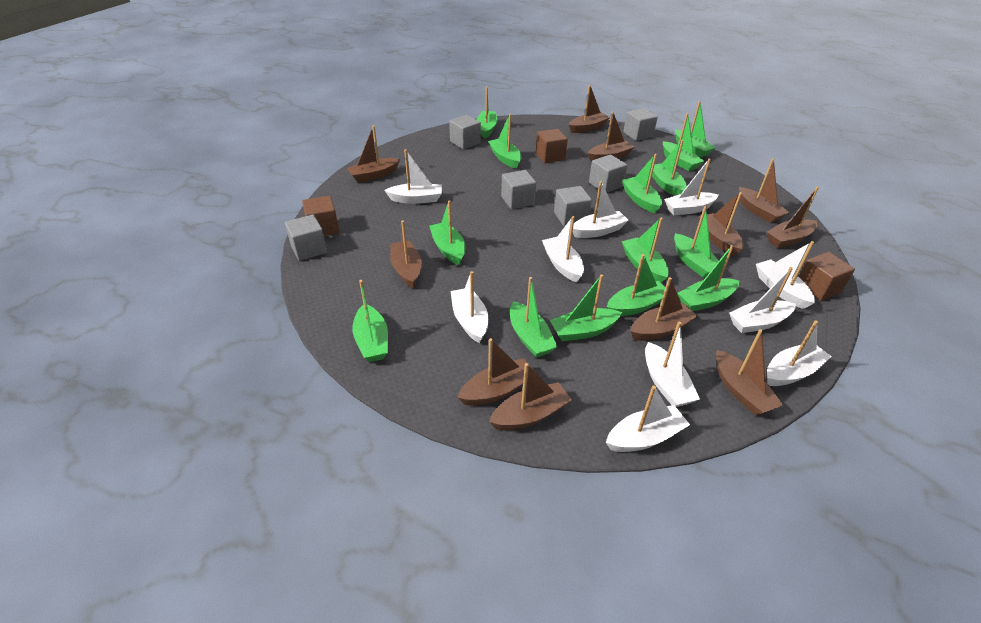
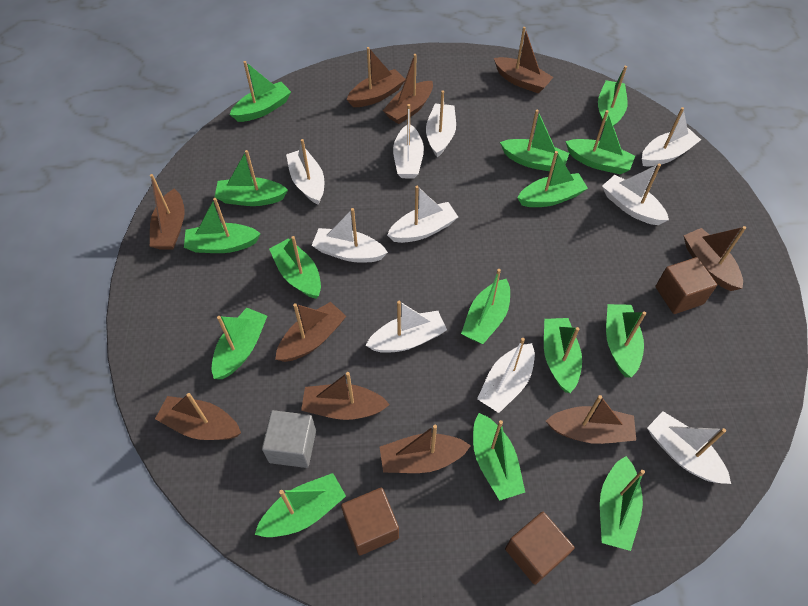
brown boat: 11 -> 10
green boat: 14 -> 15
grey cube: 6 -> 1

